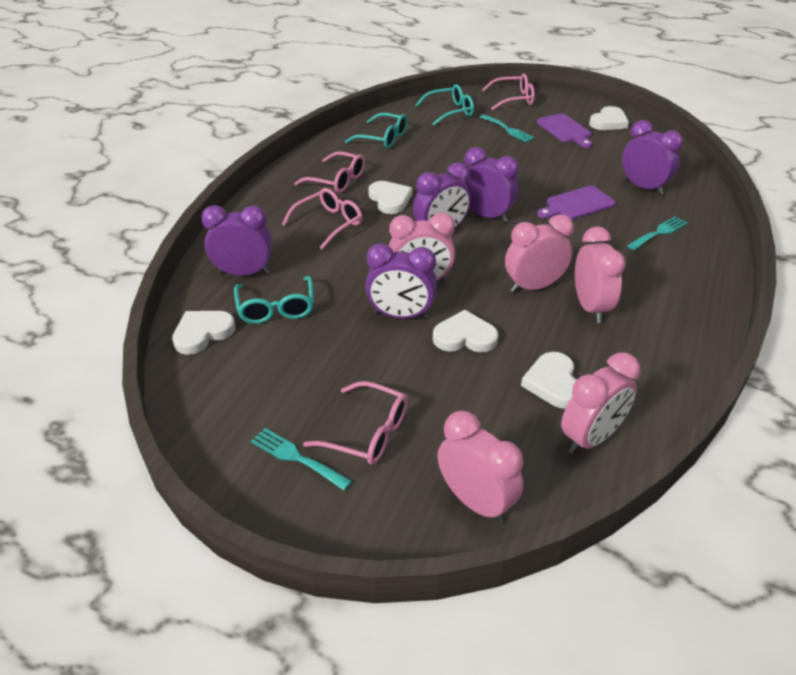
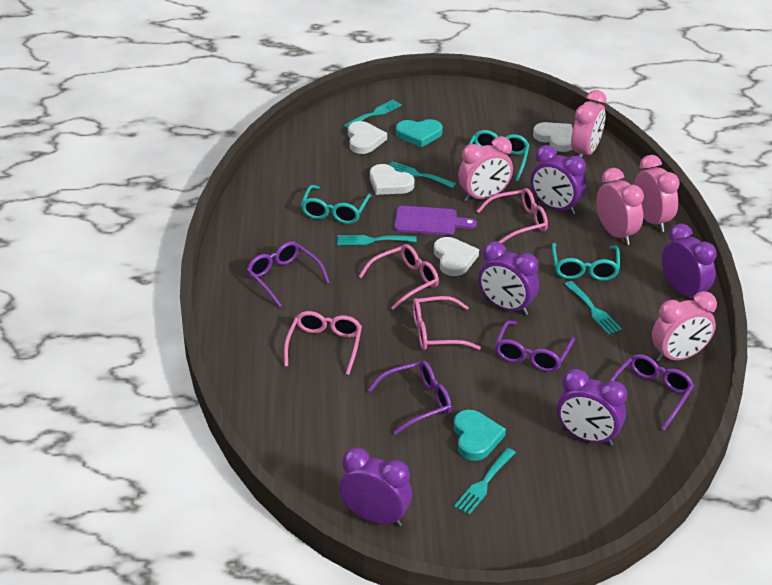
purple cutting board: 2 -> 1
purple glasses: 0 -> 4
turquoise fork: 3 -> 5
turquoise heart: 0 -> 2
white heart: 5 -> 4

